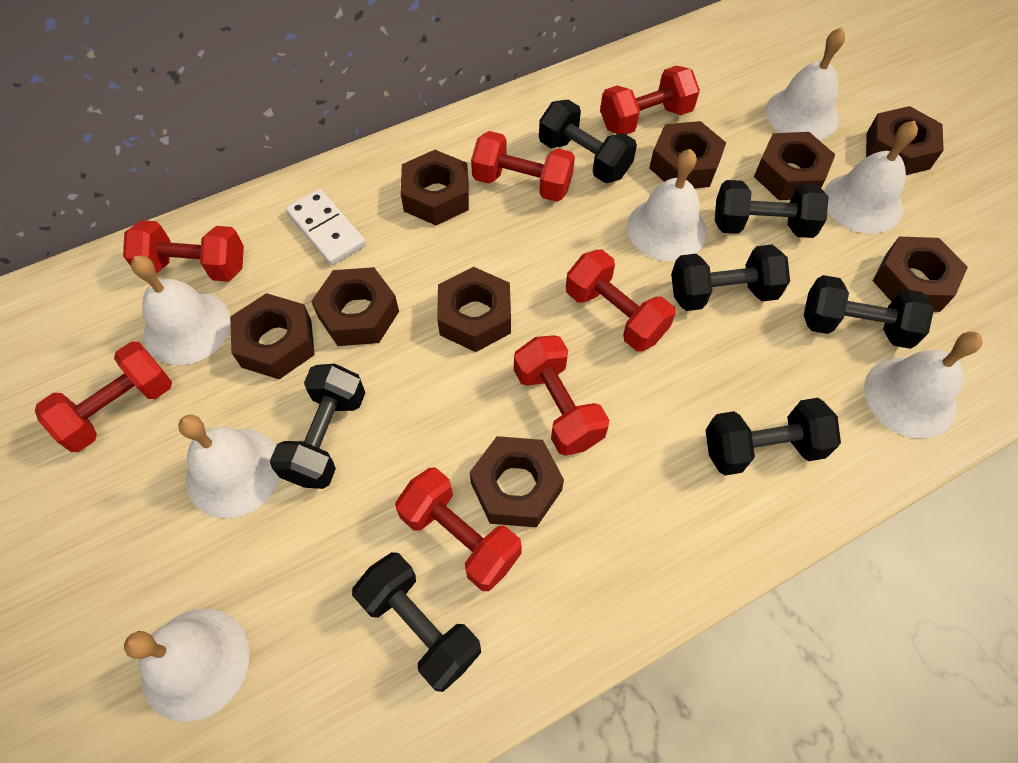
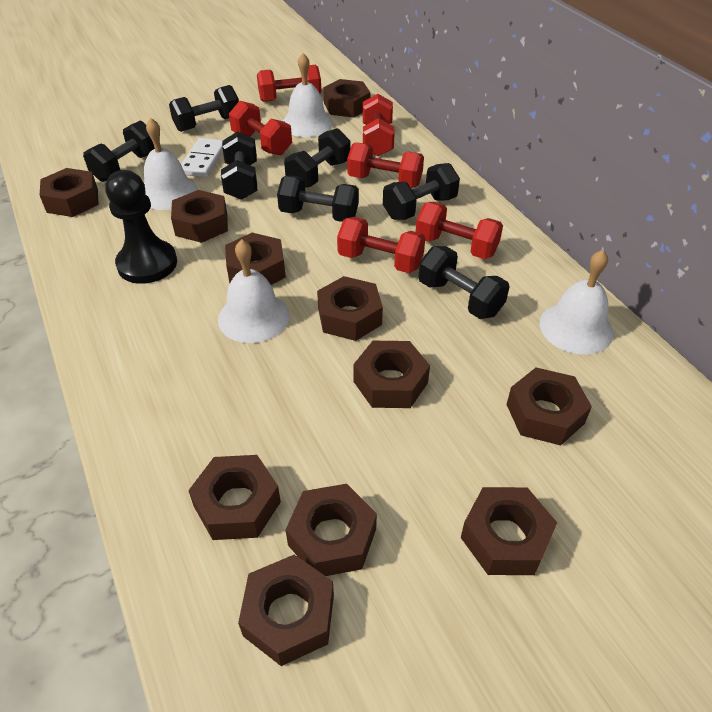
black pawn: 0 -> 1
brown nut: 9 -> 11
red dumbbell: 7 -> 6
white bell: 7 -> 4

